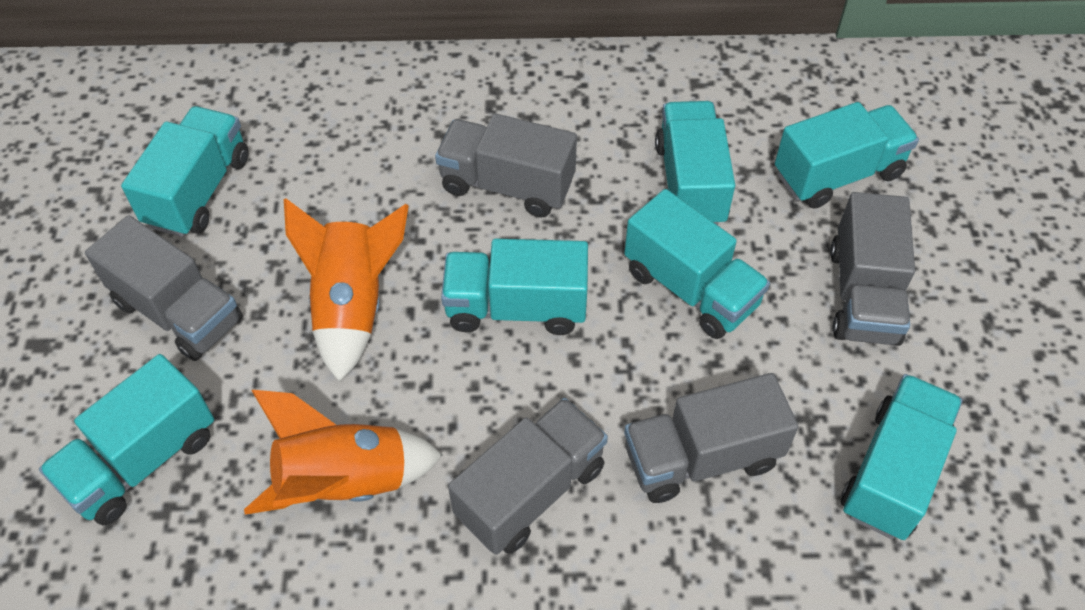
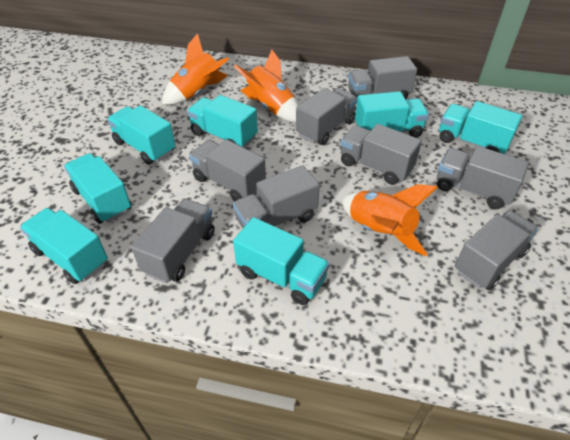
grey truck: 5 -> 8
orange rocket: 2 -> 3

